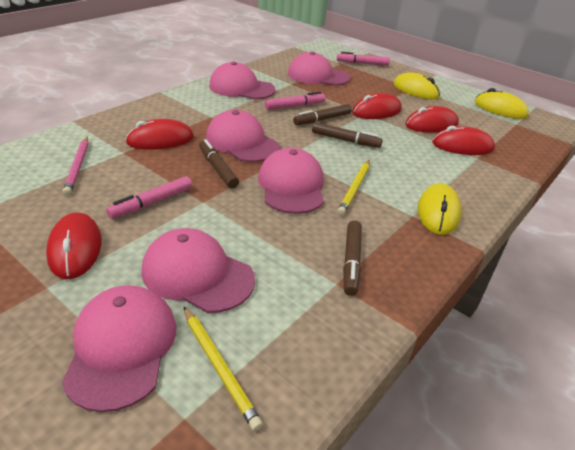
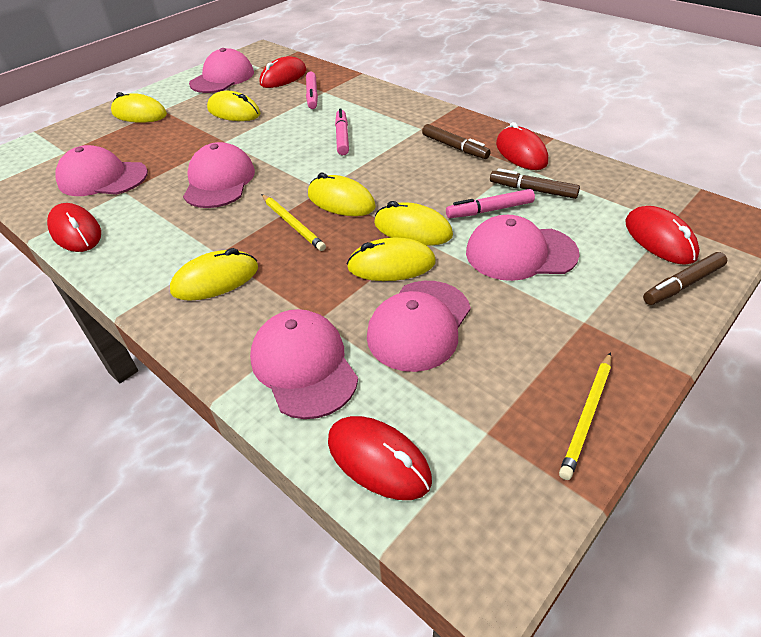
brown marker: 4 -> 3
pink pencil: 1 -> 0
yellow mouse: 3 -> 6

